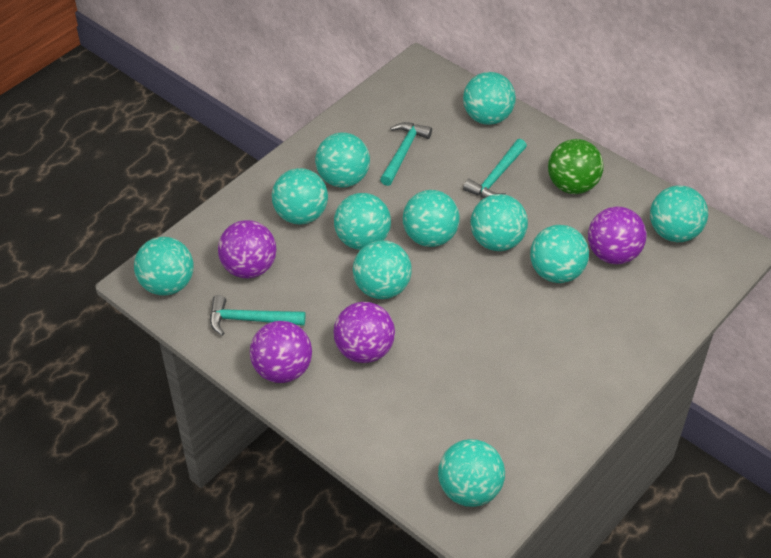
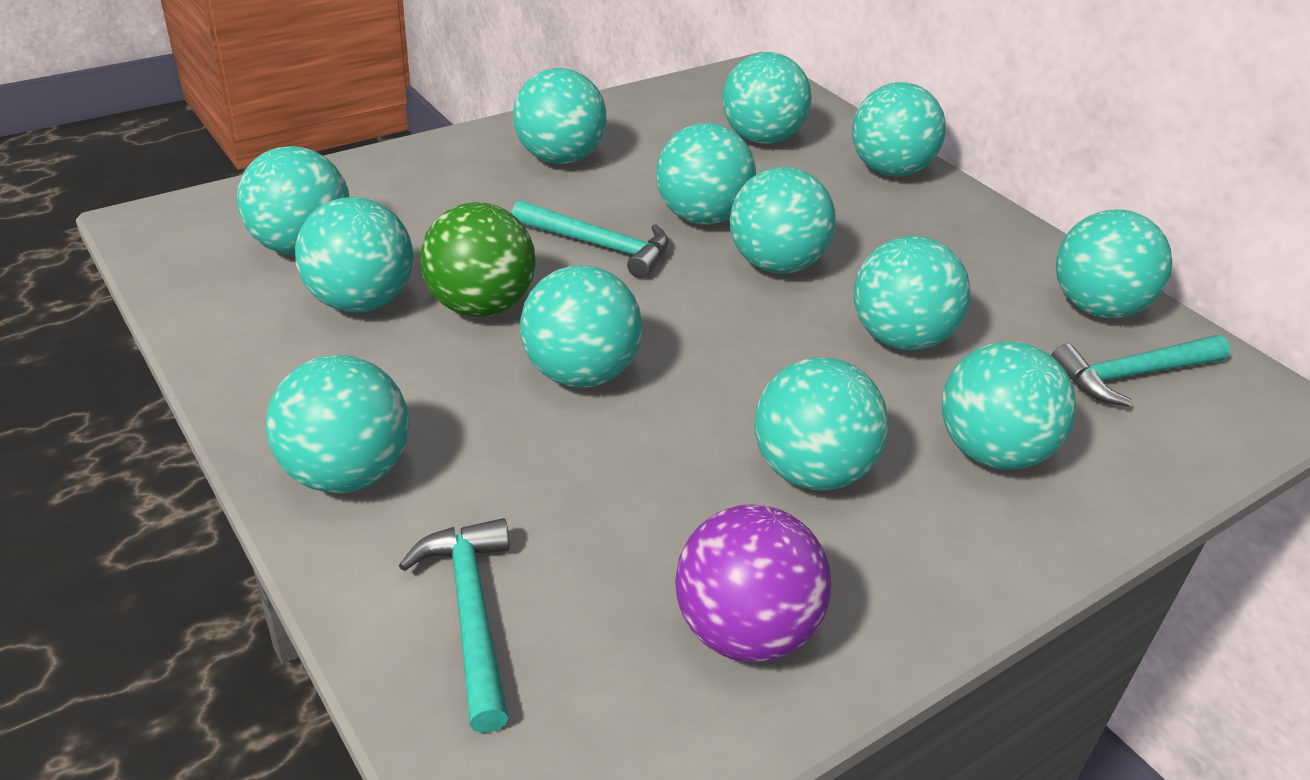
purple ball: 4 -> 1
turquoise ball: 11 -> 13

